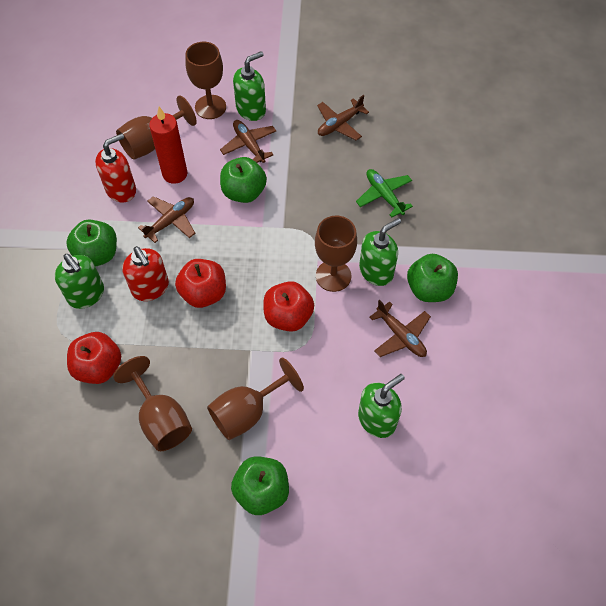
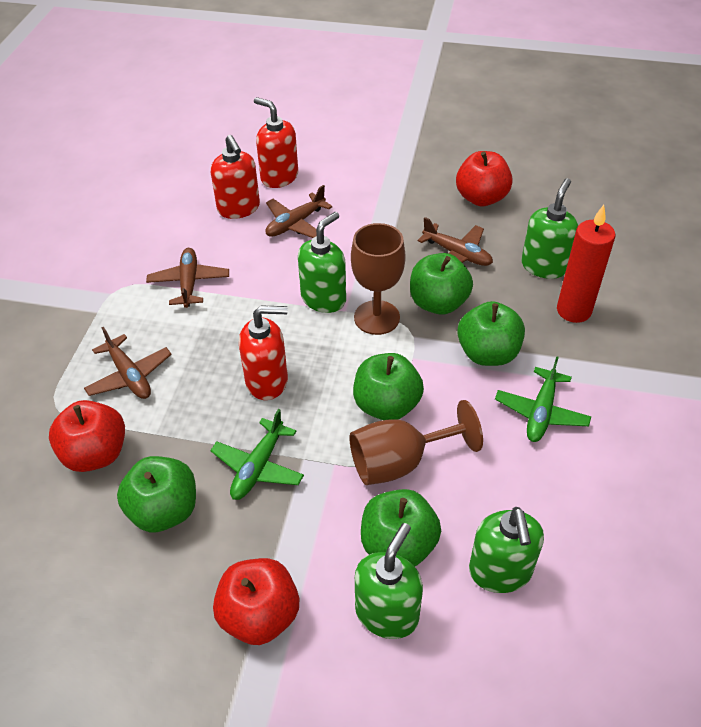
brown goblet: 5 -> 2
green apple: 4 -> 5
green plane: 1 -> 2
red soap dispenser: 2 -> 3

